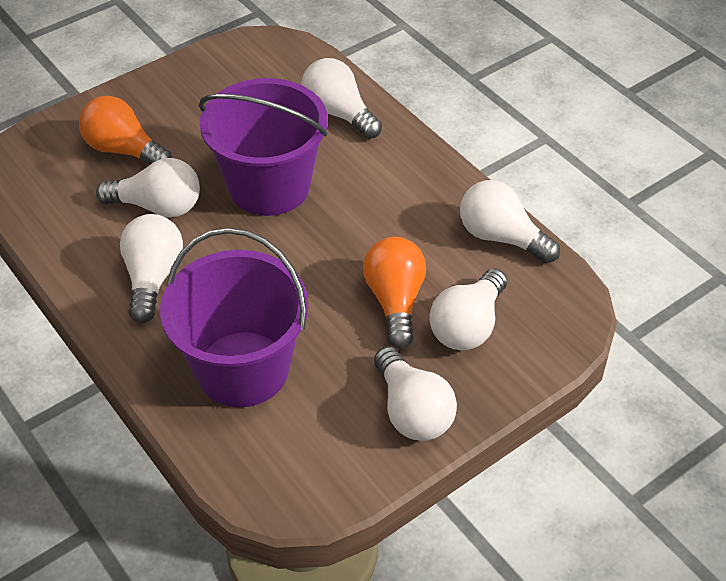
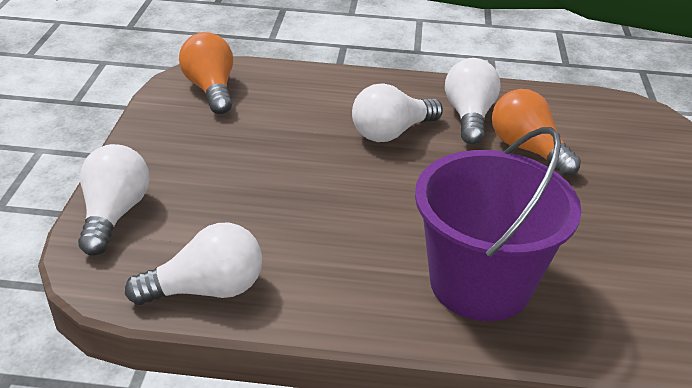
purple bucket: 2 -> 1
white light bulb: 6 -> 4

